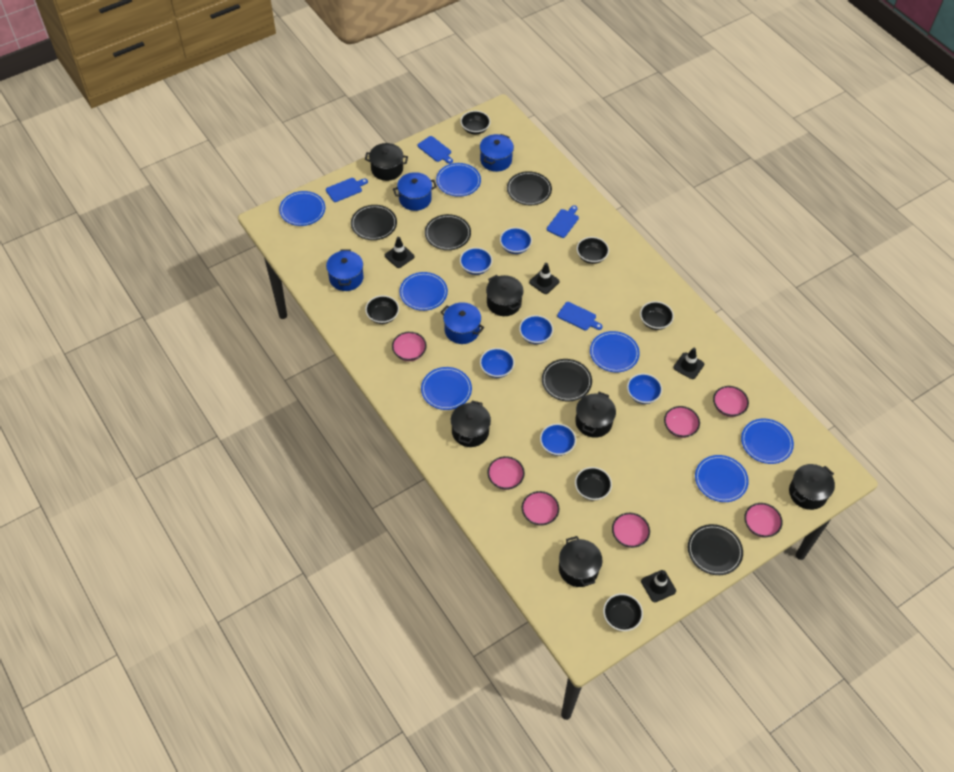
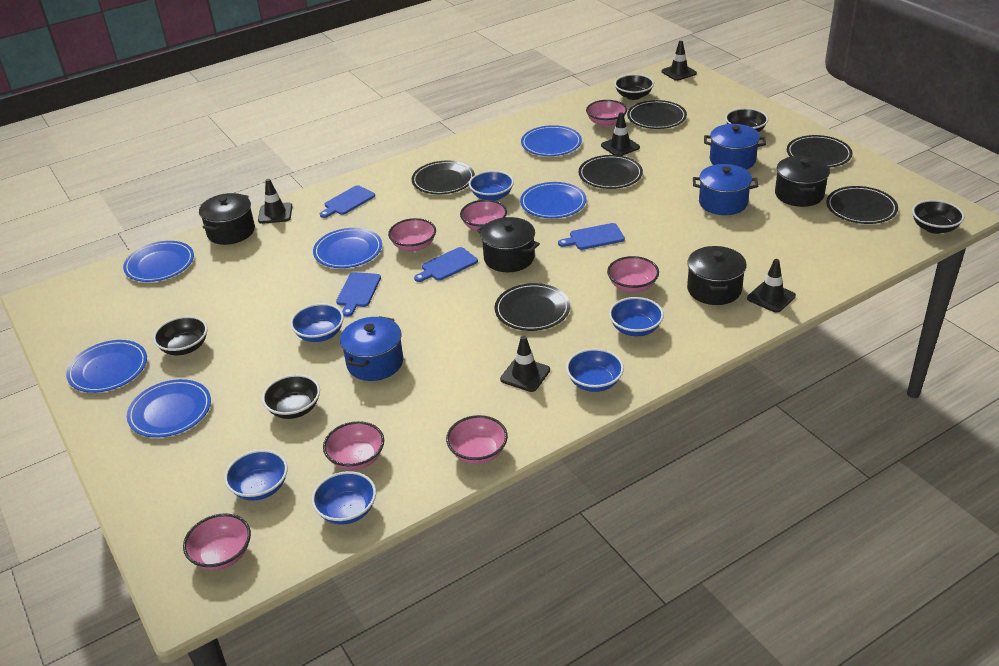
black bowl: 6 -> 5
black plate: 5 -> 6
black pot: 6 -> 4
black traffic cone: 4 -> 5
blue plate: 7 -> 6
blue pot: 4 -> 3

